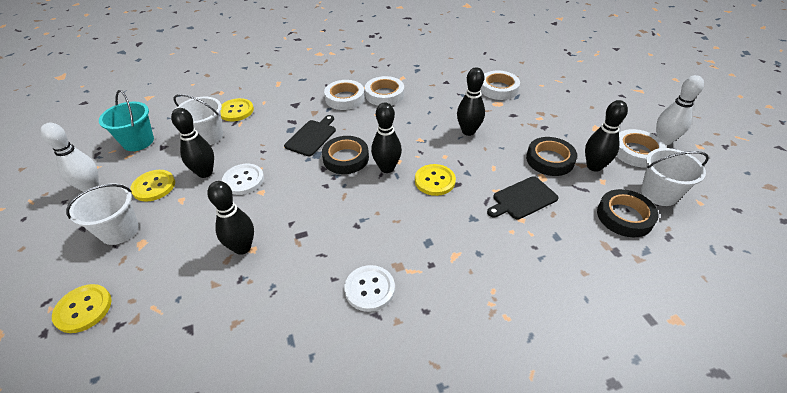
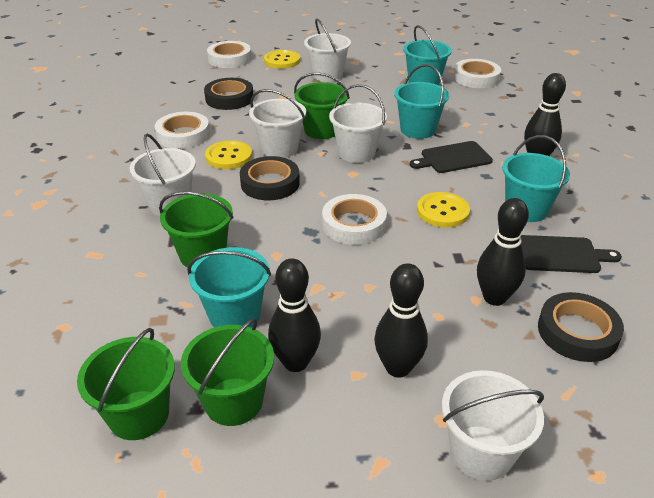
black bowling pin: 5 -> 4
green bucket: 0 -> 4
turquoise bucket: 1 -> 4
white bowling pin: 2 -> 0
white bucket: 3 -> 5
white button: 2 -> 0
yellow button: 4 -> 3

